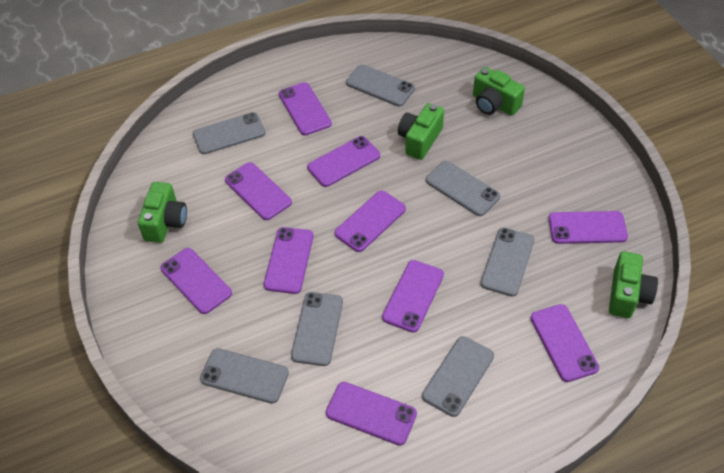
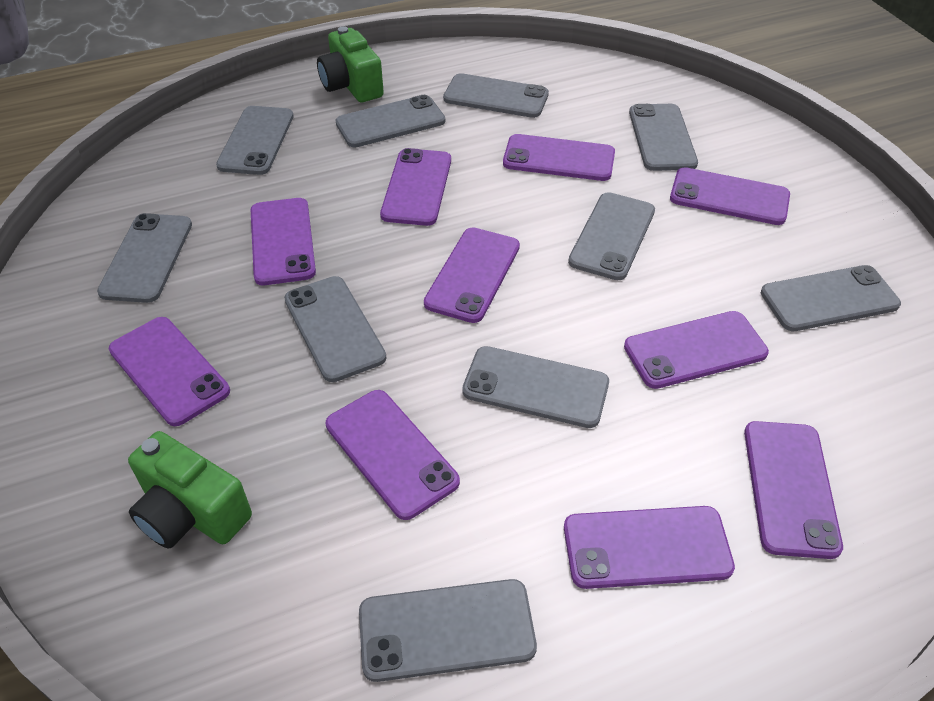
green camera: 4 -> 2
grey phone: 7 -> 10

